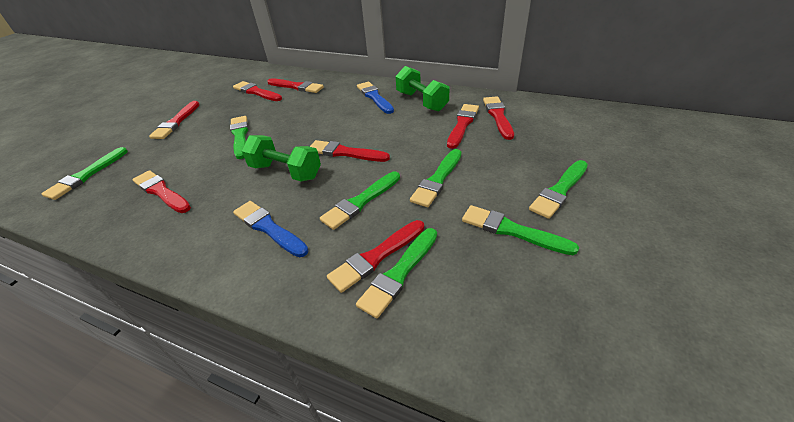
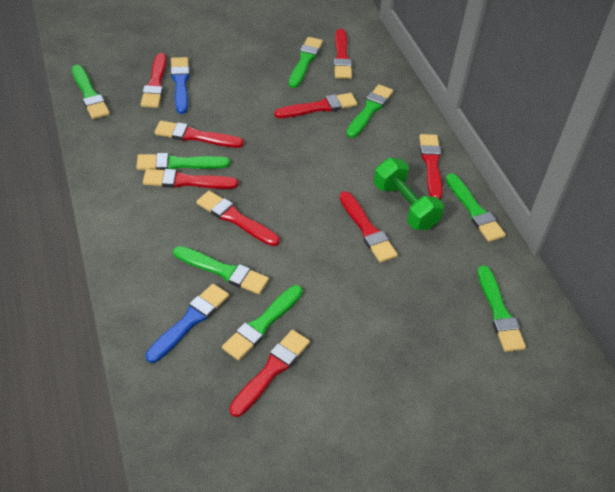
green brush: 7 -> 8
green dumbbell: 2 -> 1
red brush: 8 -> 9

